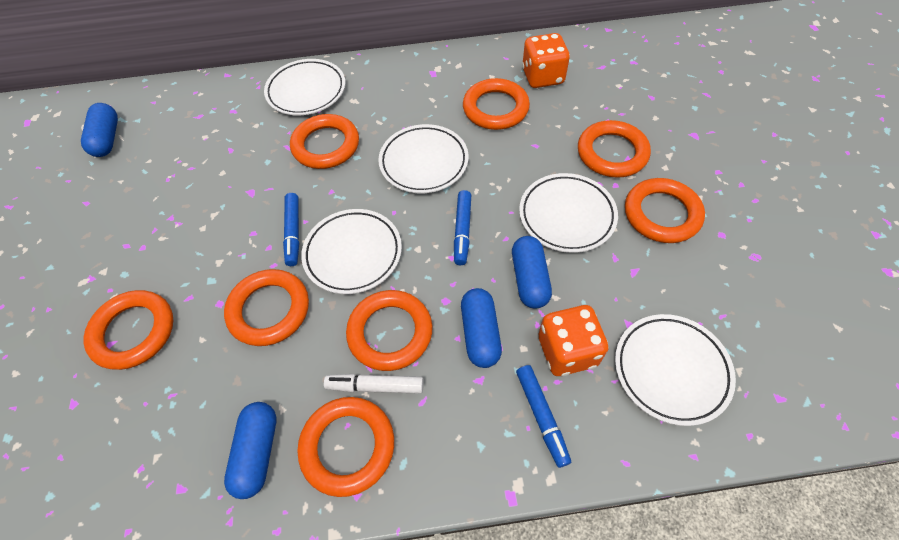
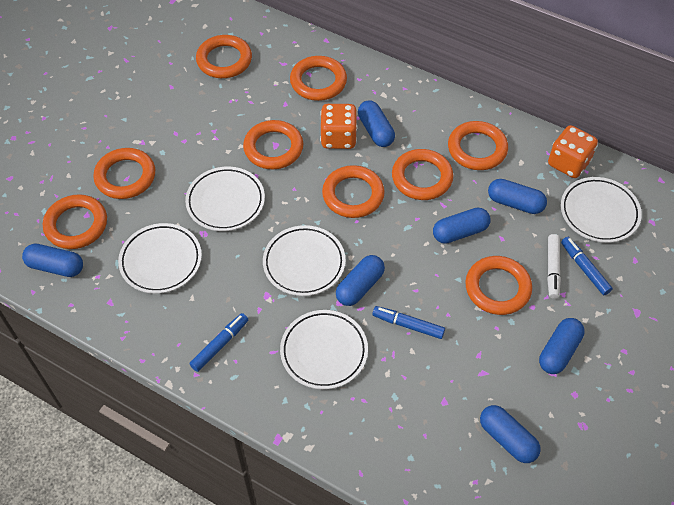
blue capsule: 4 -> 7
orange ring: 8 -> 9

